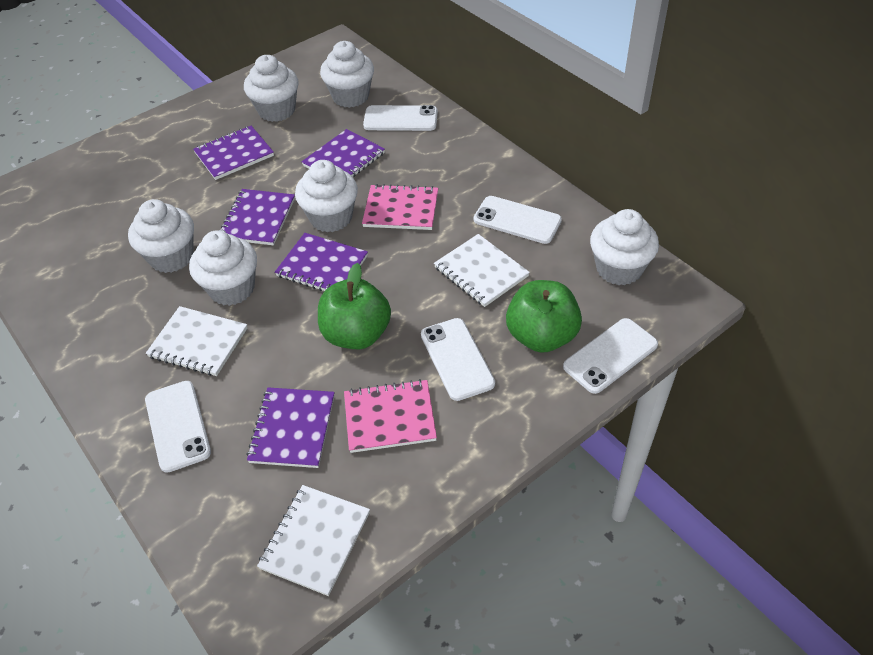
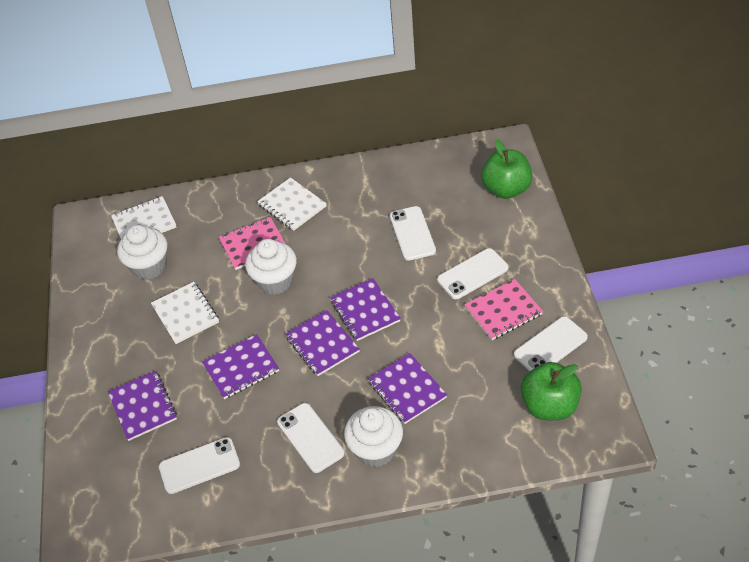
white cupcake: 6 -> 3

